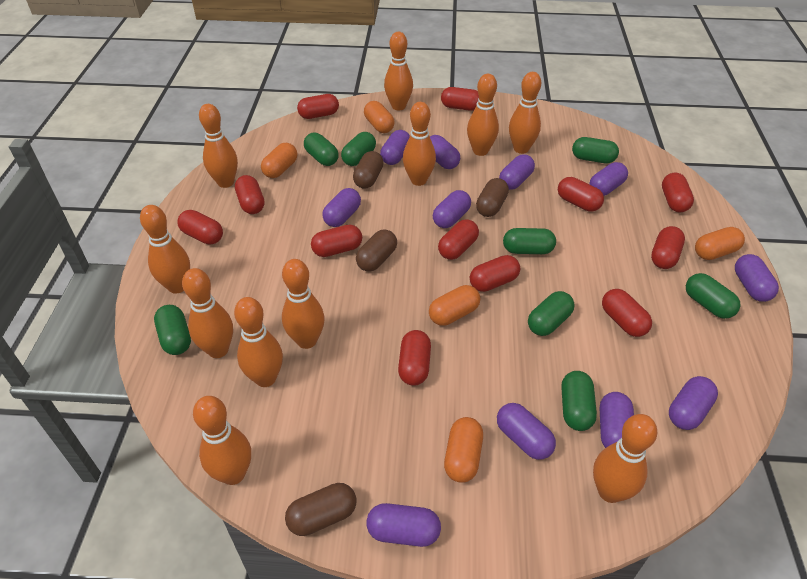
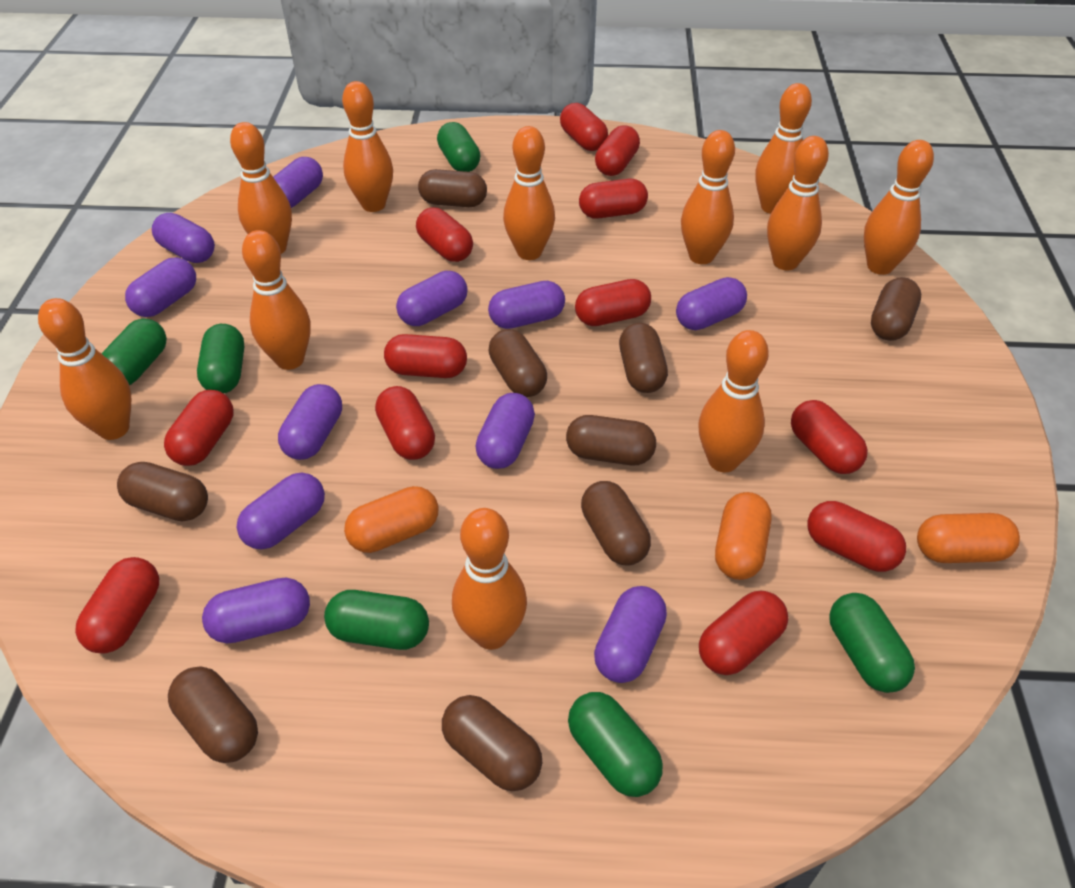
brown capsule: 4 -> 9
green capsule: 8 -> 6
orange capsule: 5 -> 3

